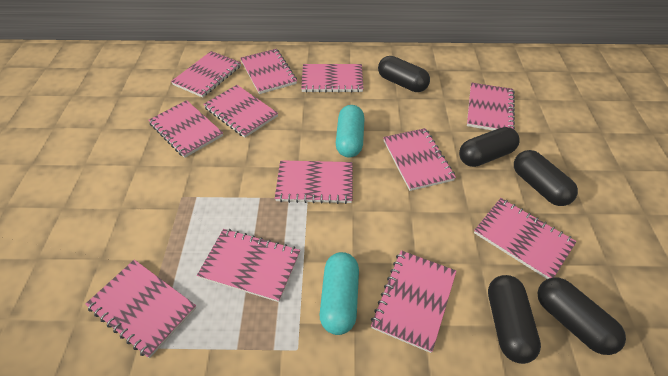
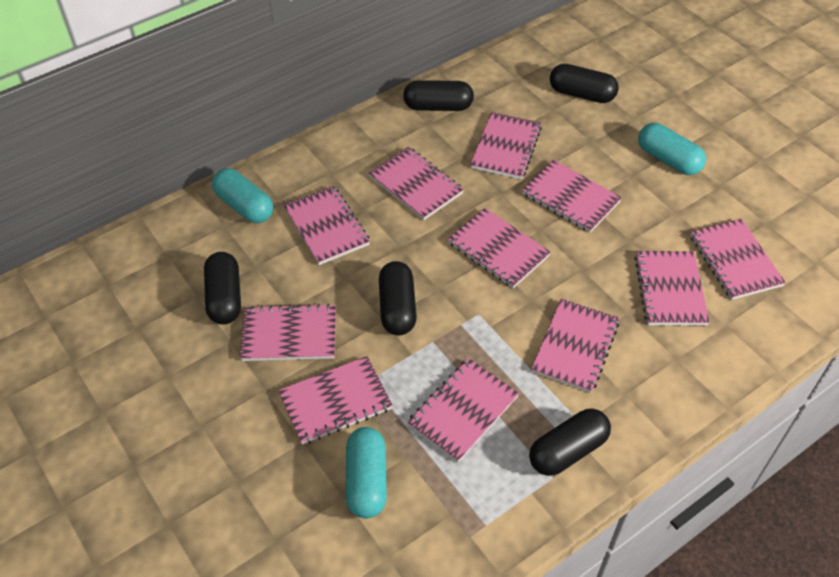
pink notebook: 12 -> 11
turquoise capsule: 2 -> 3

